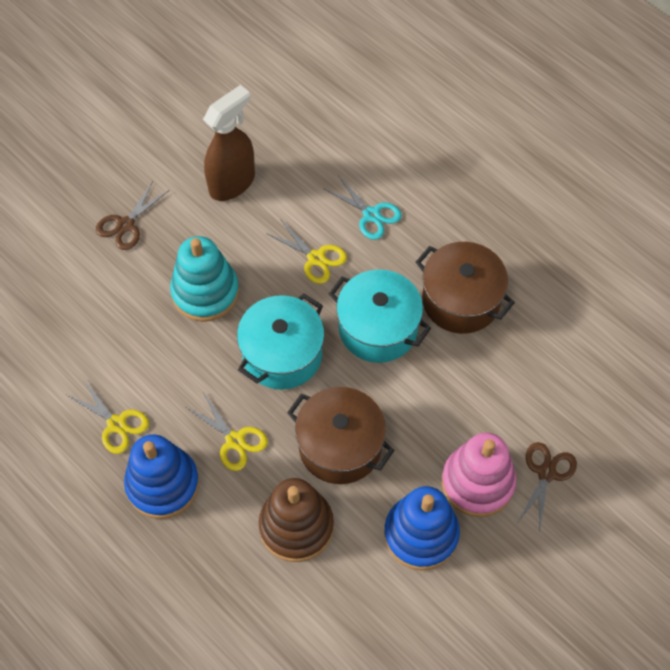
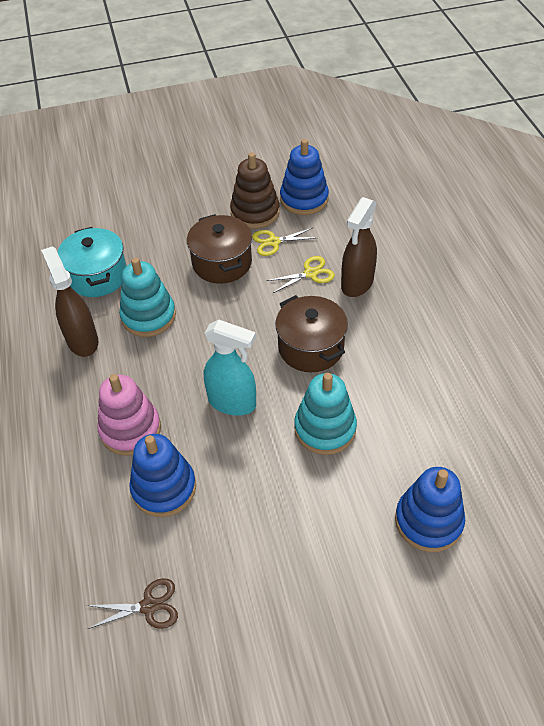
blue stacking toy: 2 -> 3
brown scissors: 2 -> 1
brown spray bottle: 1 -> 2
turquoise pot: 2 -> 1
turquoise scissors: 1 -> 0
turquoise spray bottle: 0 -> 1
turquoise stacking toy: 1 -> 2
yellow scissors: 3 -> 2

